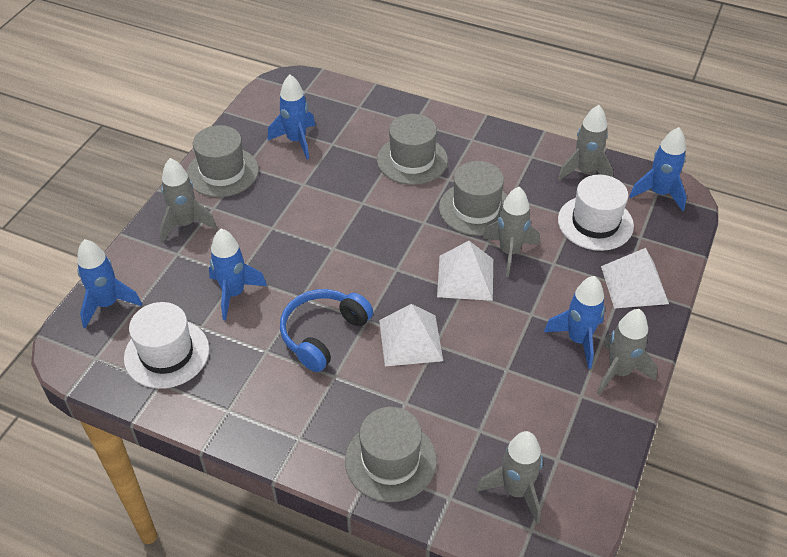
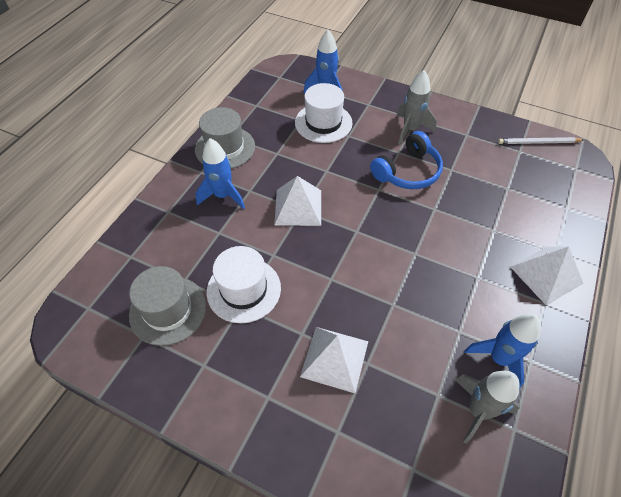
blue rocket: 5 -> 3
grey hat: 4 -> 2
grey rocket: 5 -> 2
white pencil: 0 -> 1

